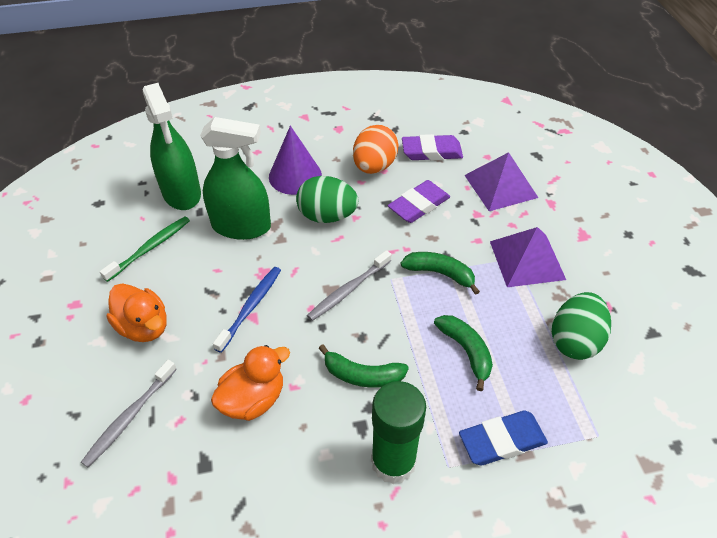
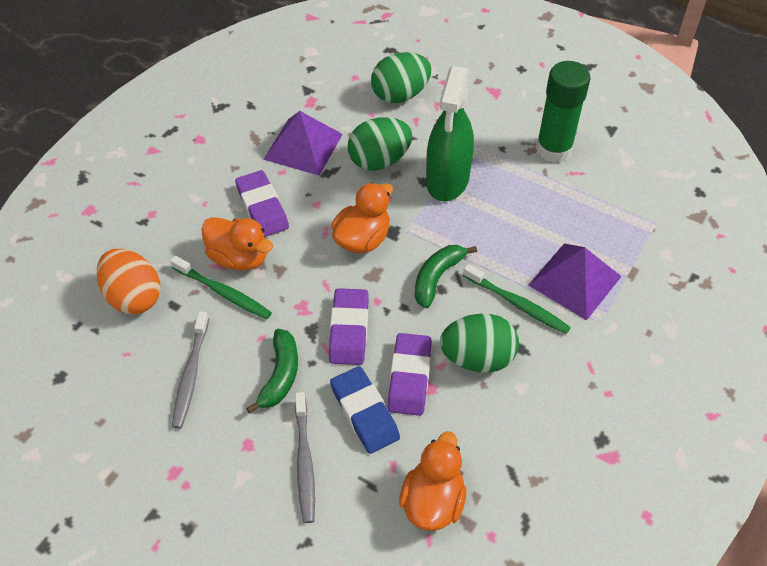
blue toothbrush: 1 -> 0
green banana: 3 -> 2
green egg: 2 -> 3
green spray bottle: 2 -> 1
green toothbrush: 1 -> 2
orange duck: 2 -> 3
purple cone: 1 -> 0
purple eraser: 2 -> 3

